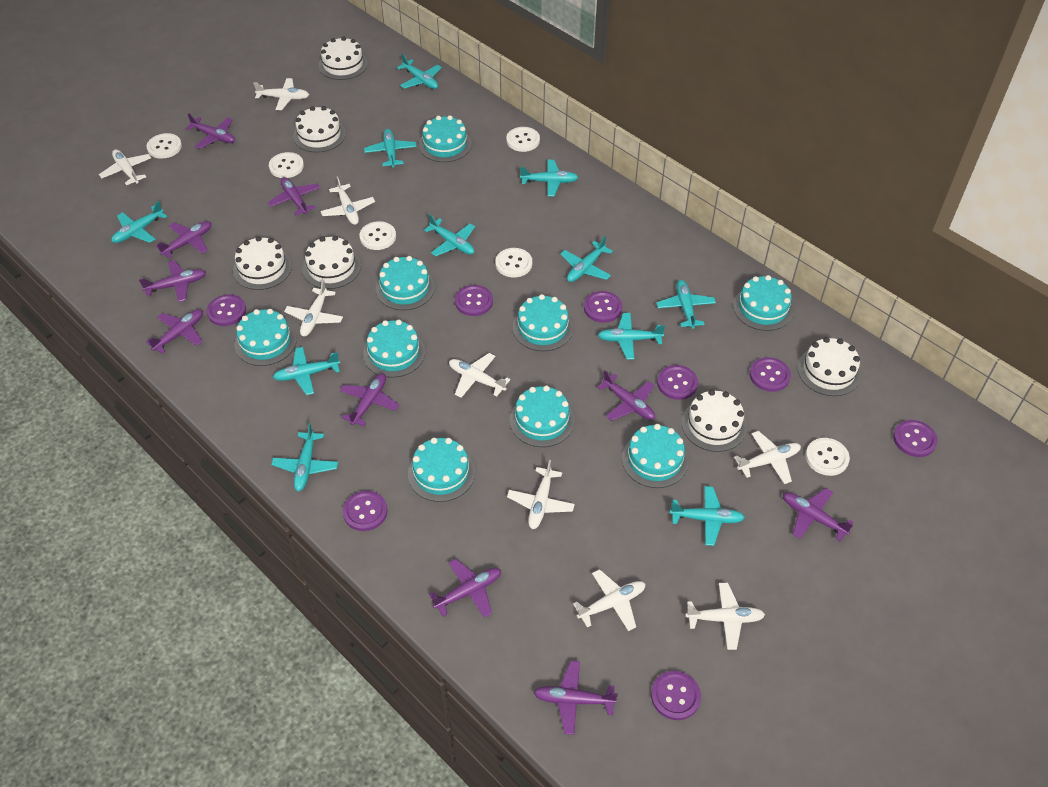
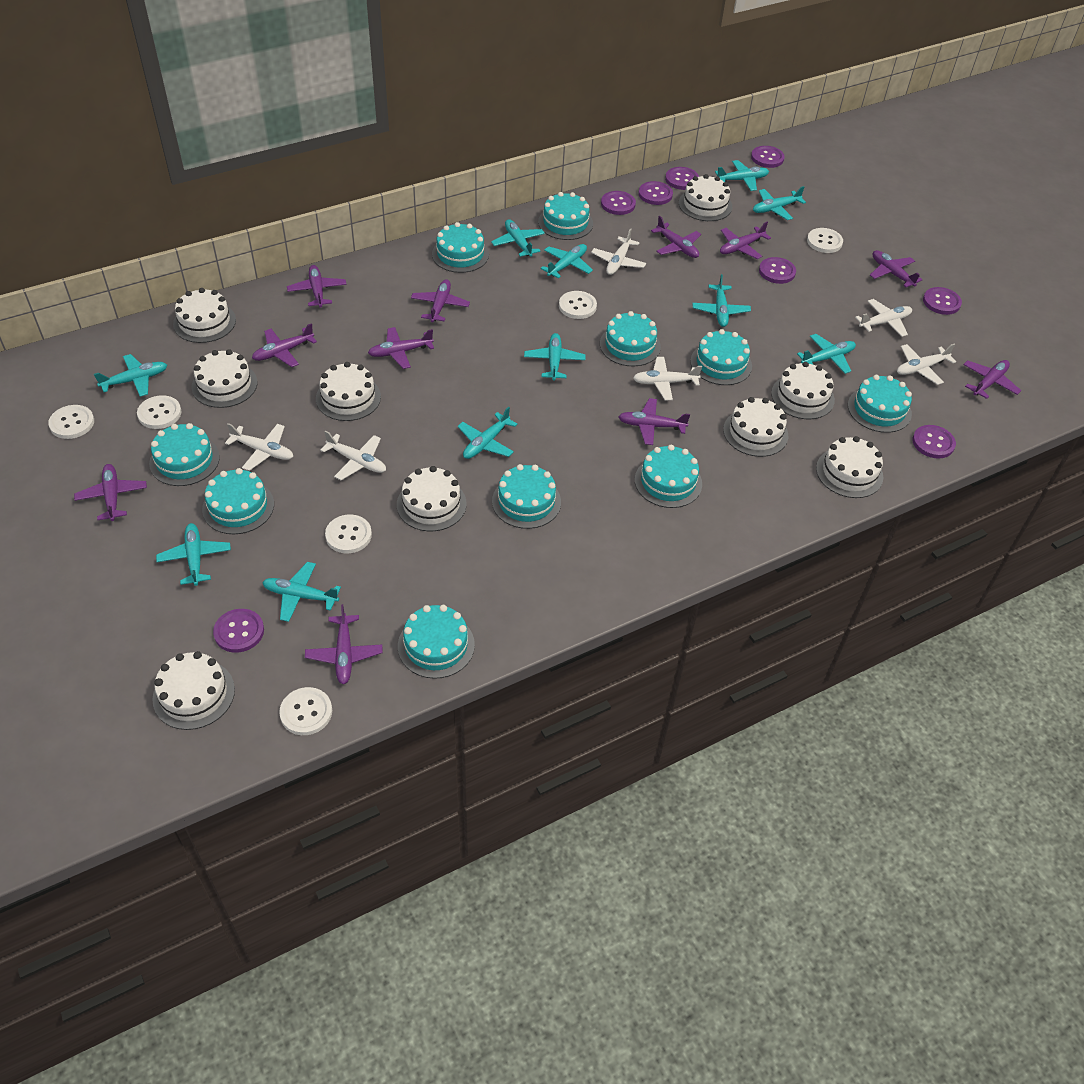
purple plane: 10 -> 11
turquoise cake: 9 -> 10
white cake: 6 -> 9
white plane: 9 -> 6

